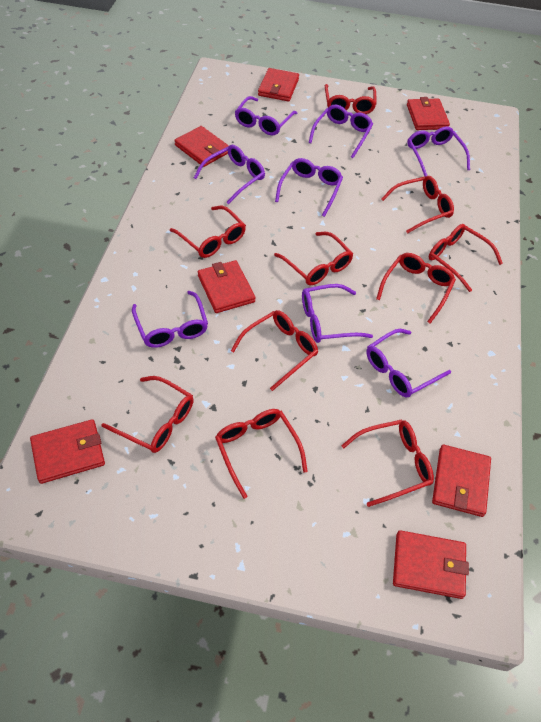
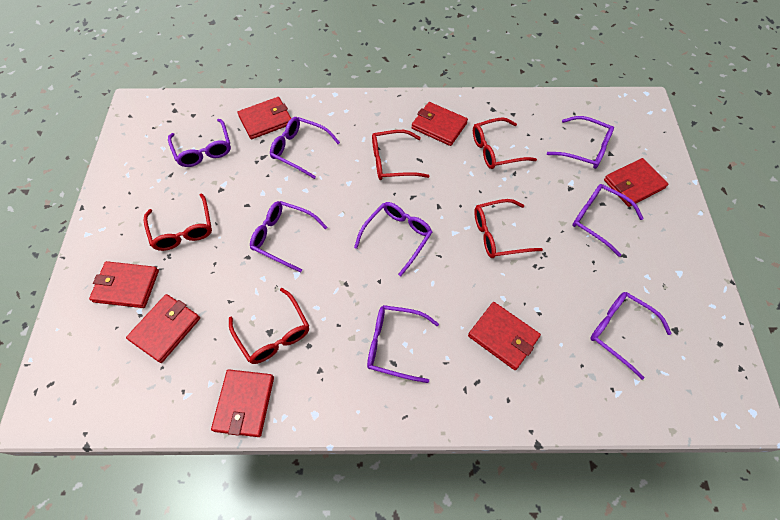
red glasses: 10 -> 5

